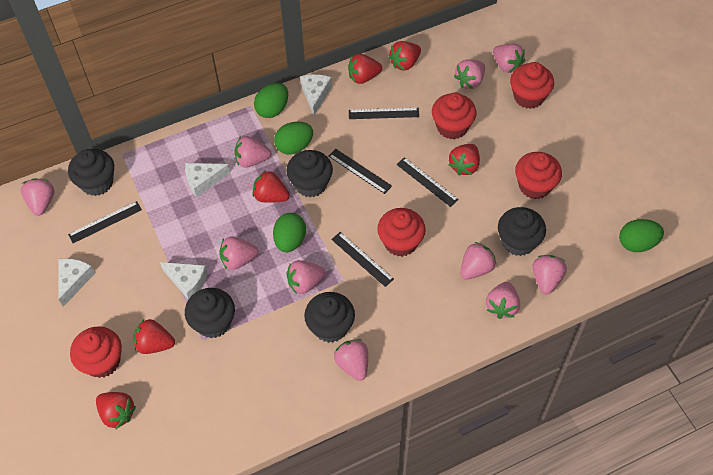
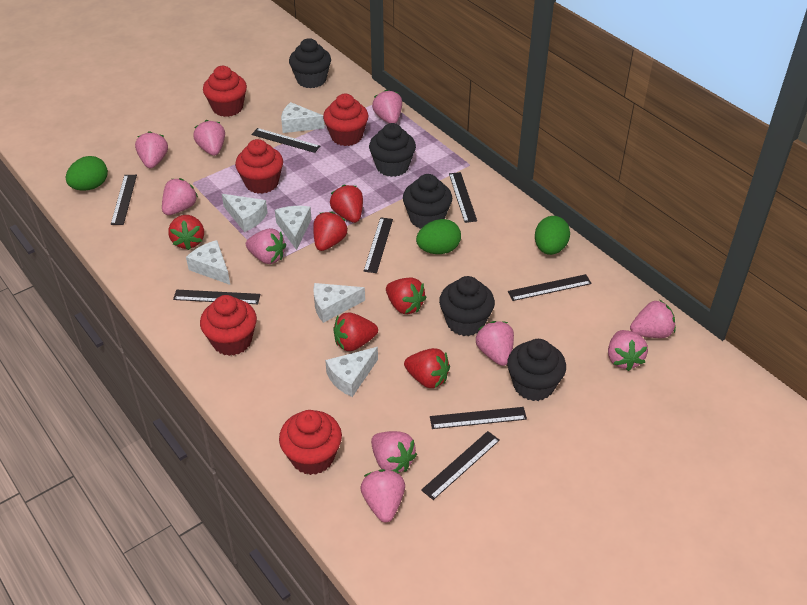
black ruler: 5 -> 8
green egg: 4 -> 3
white cheese: 4 -> 6

